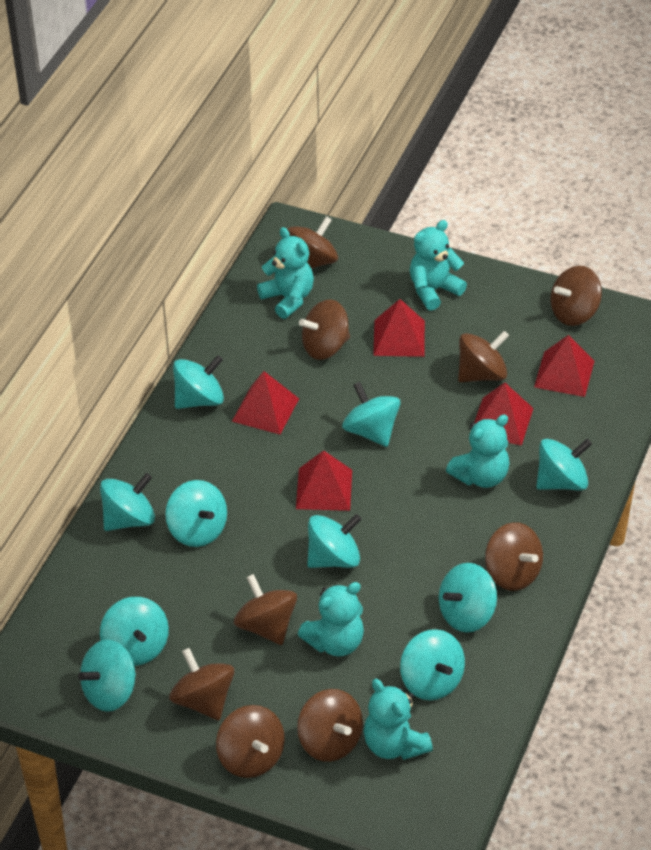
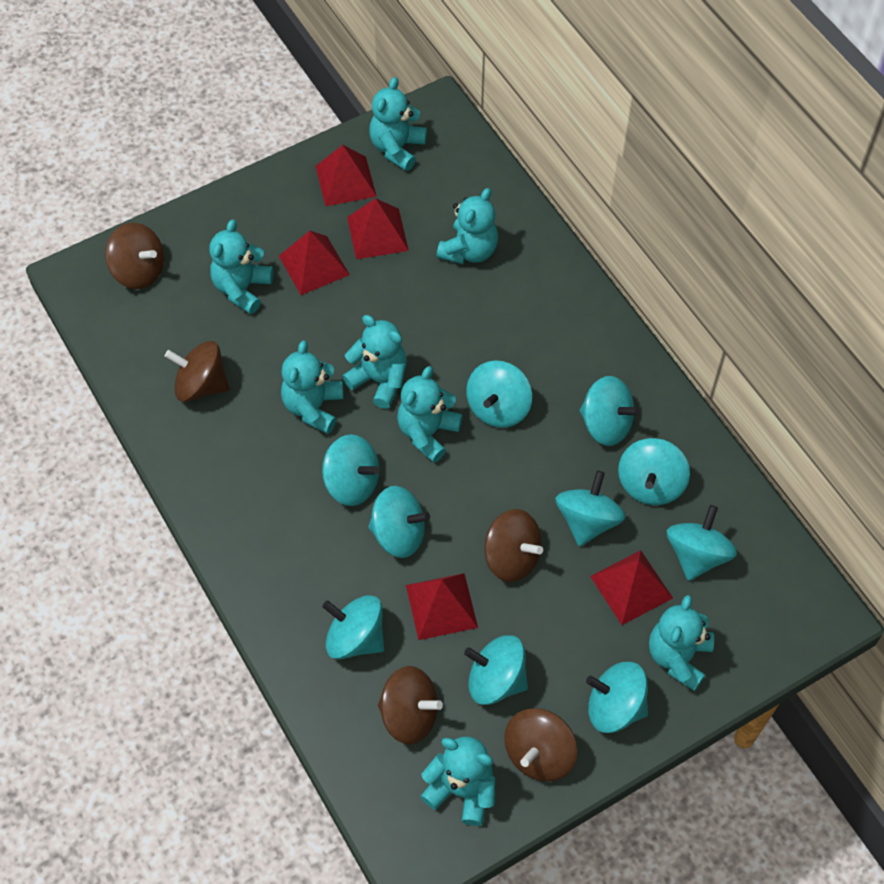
brown spinning top: 9 -> 5
turquoise teddy bear: 5 -> 8

